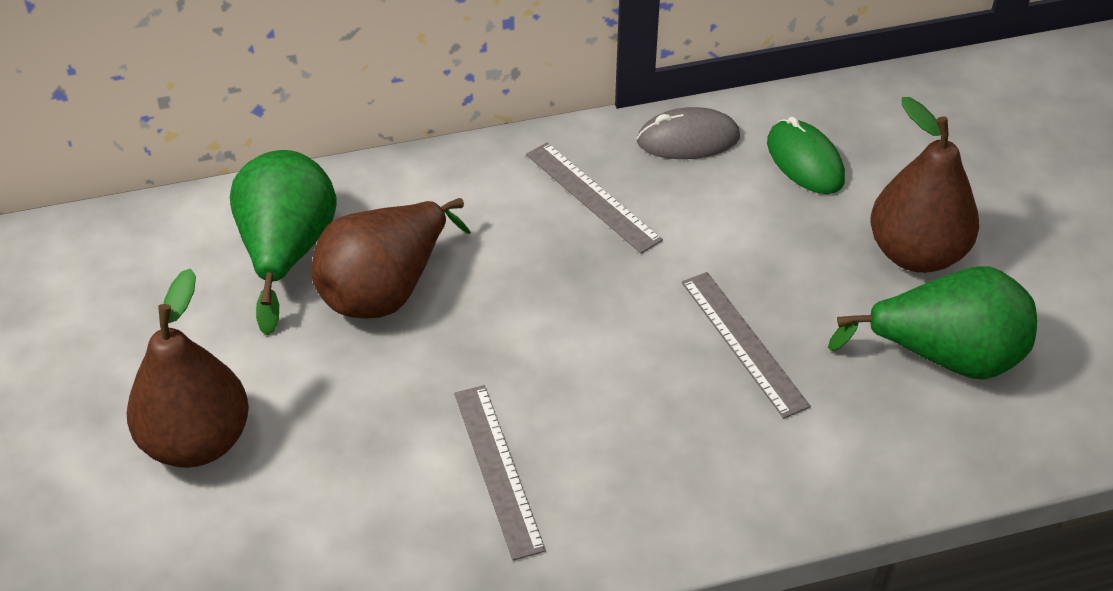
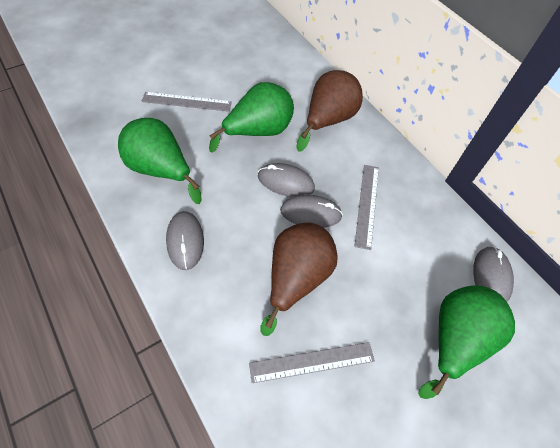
brown pear: 3 -> 2
green mouse: 1 -> 0
green pear: 2 -> 3
grey mouse: 1 -> 4

